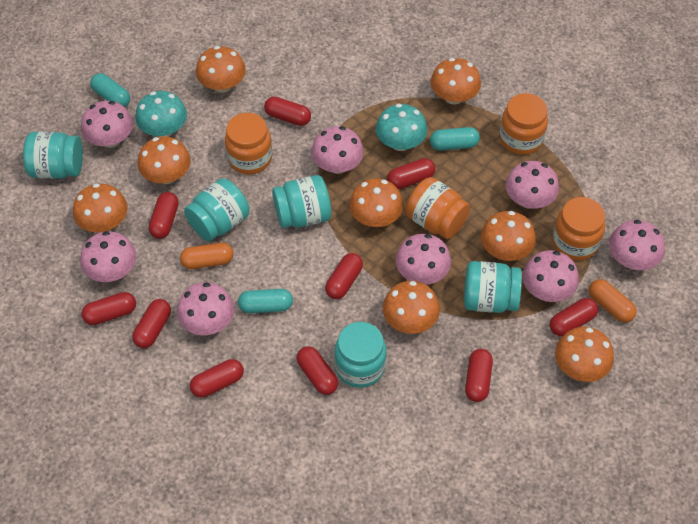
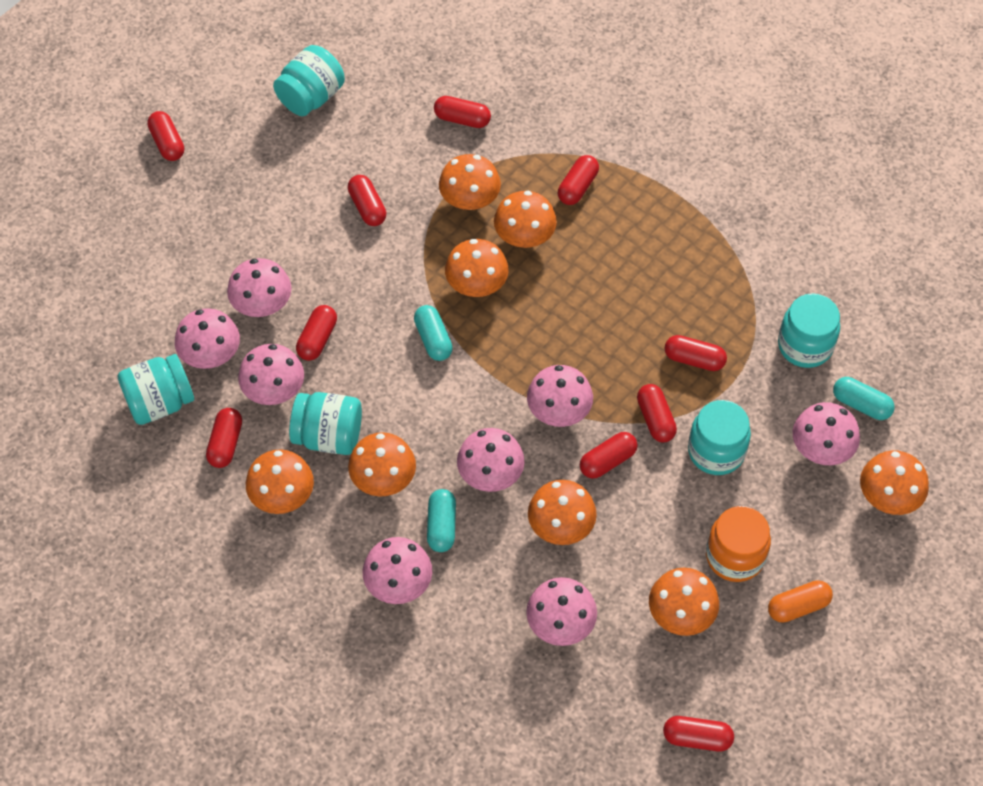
orange capsule: 2 -> 1
orange jar: 4 -> 1
turquoise mushroom: 2 -> 0

